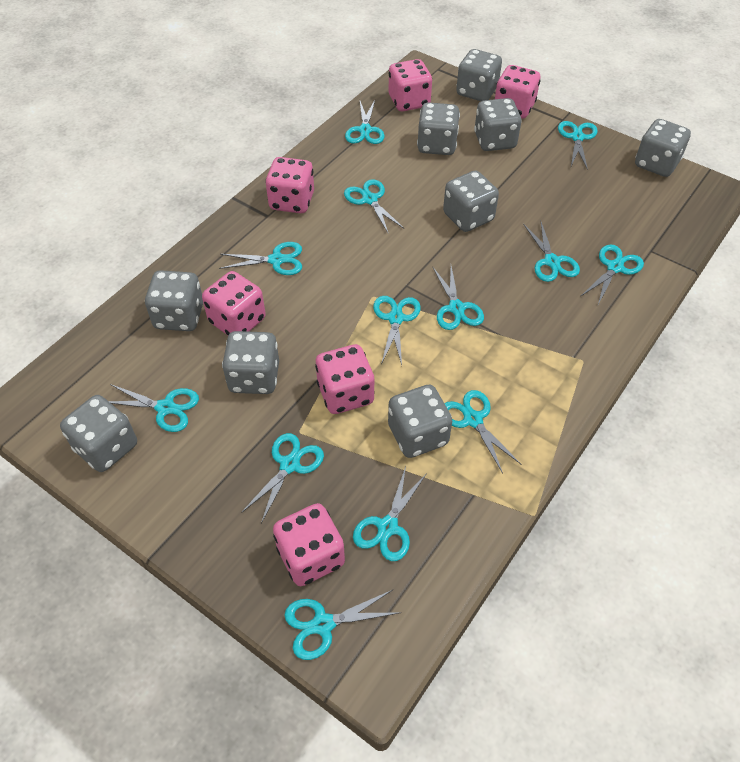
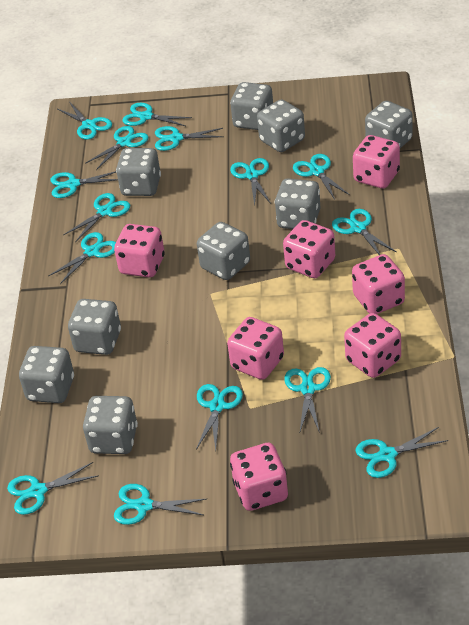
pink dice: 6 -> 7
turquoise scissors: 13 -> 15

